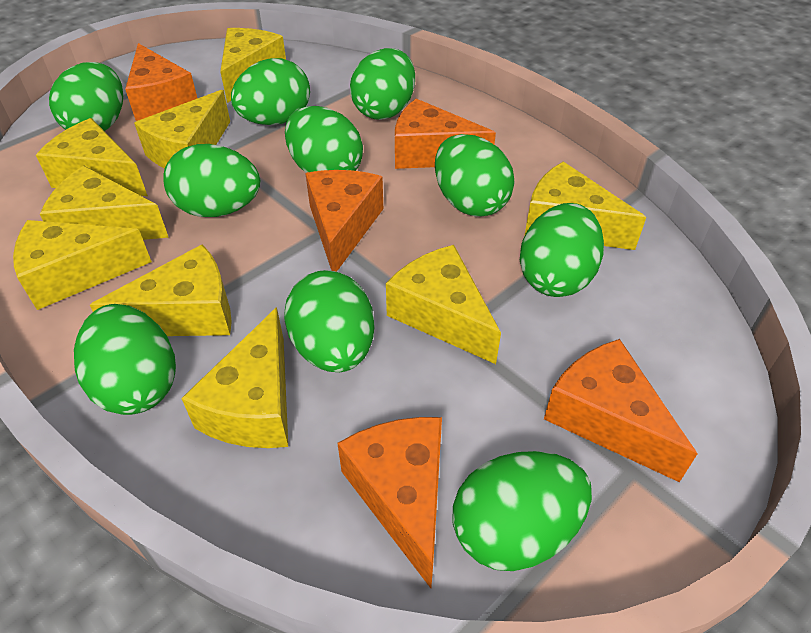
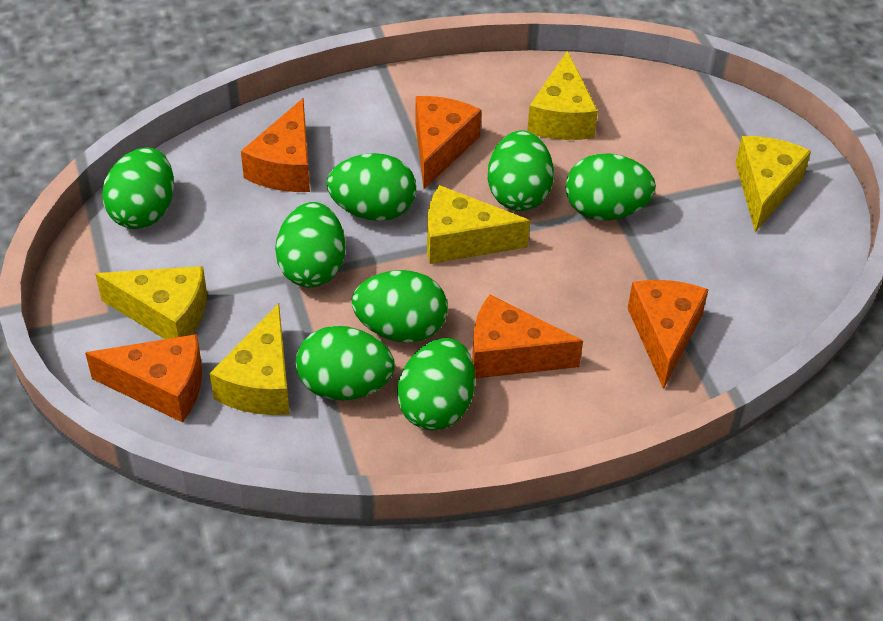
green egg: 10 -> 8
yellow cheese: 9 -> 5

